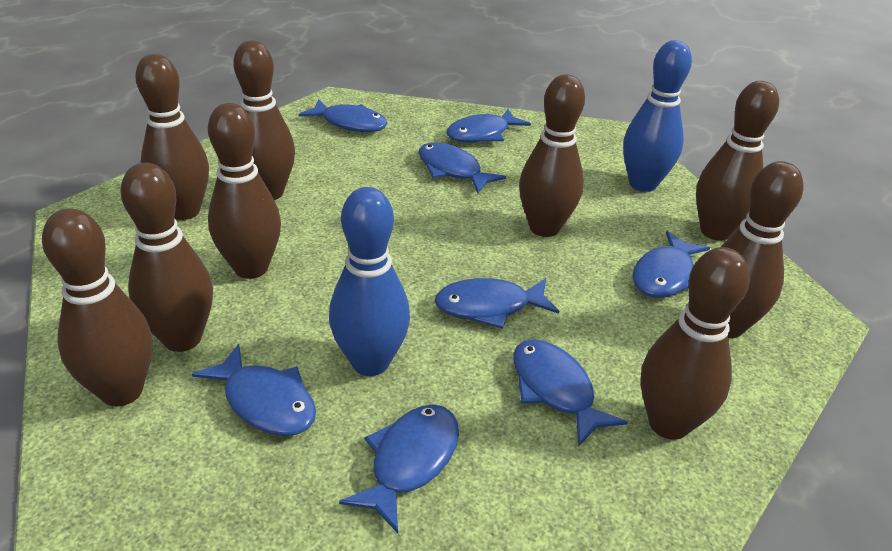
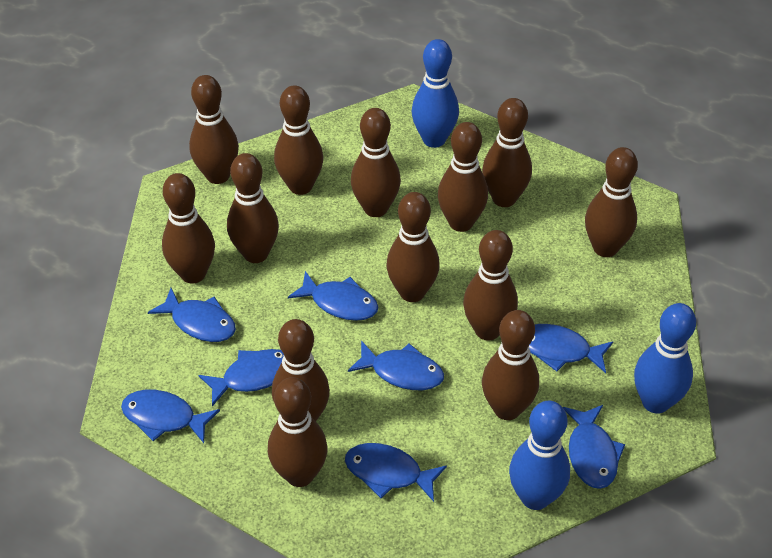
blue bowling pin: 2 -> 3
brown bowling pin: 9 -> 13

